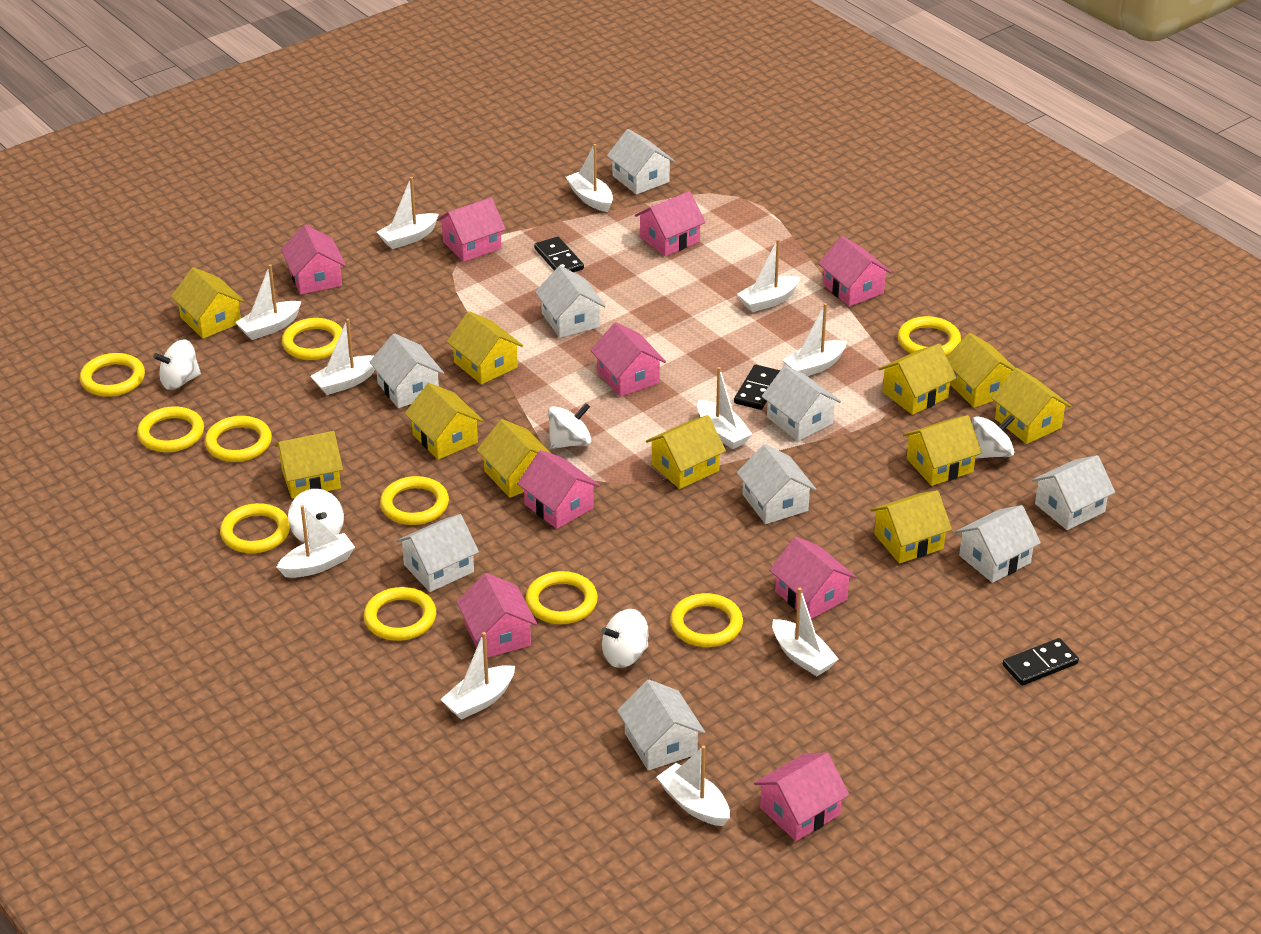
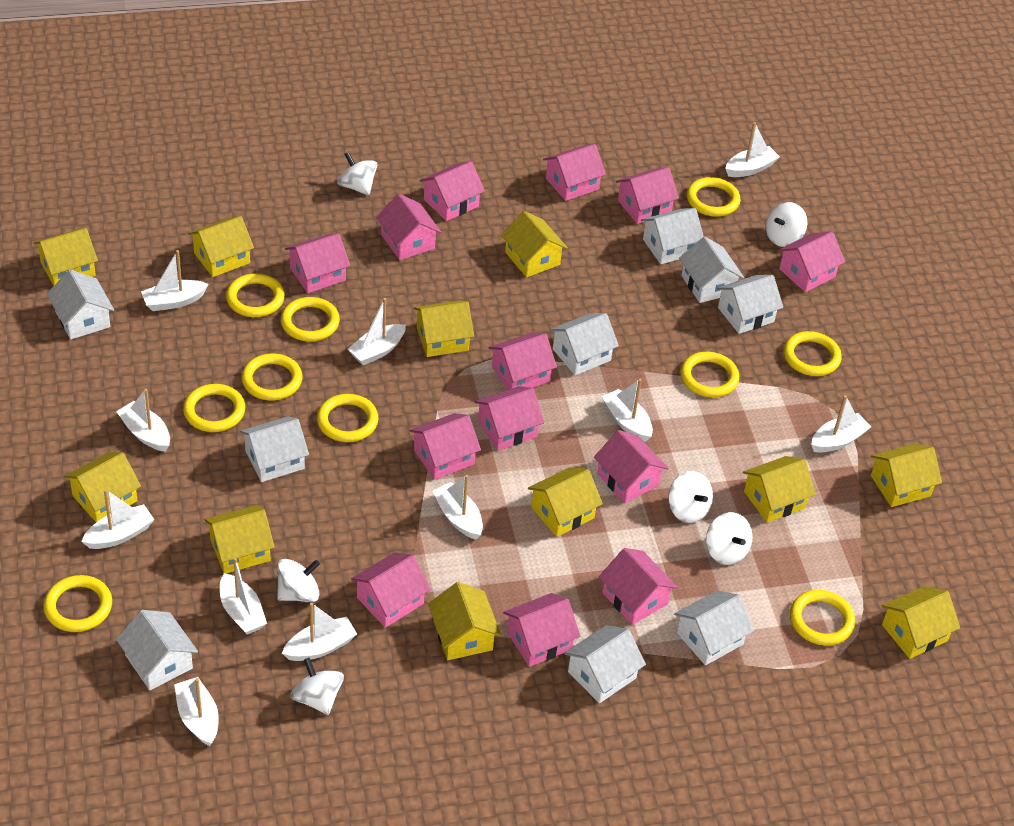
black domino: 3 -> 0
pink house: 9 -> 13
white spinning top: 5 -> 6

